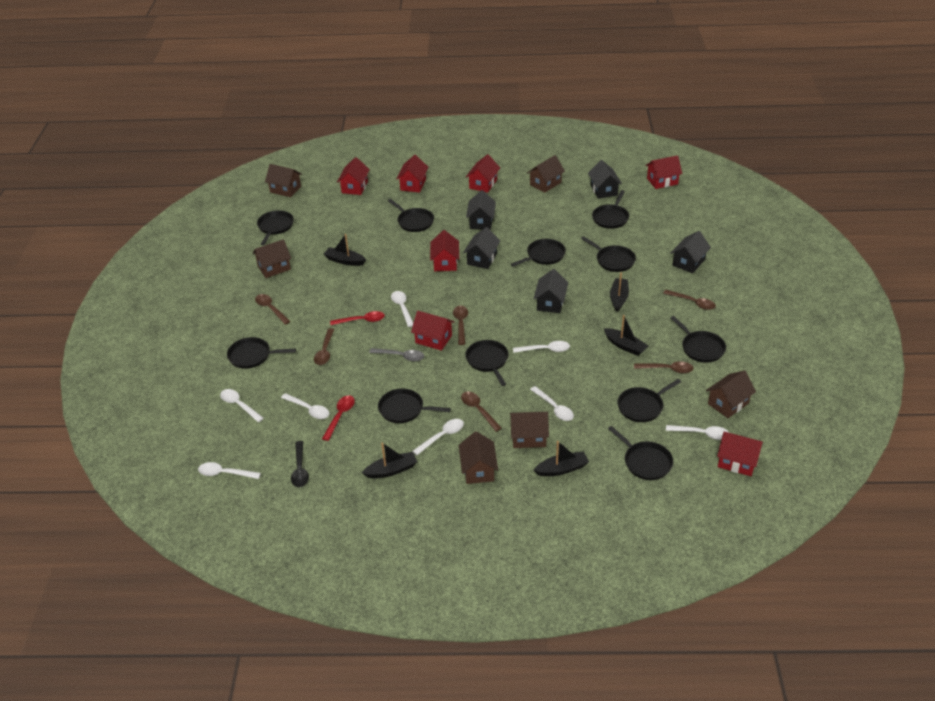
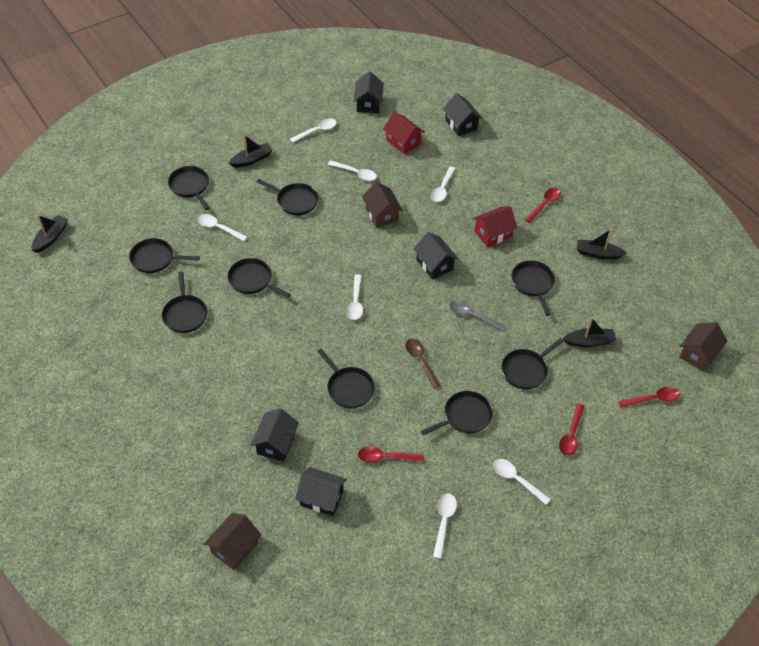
black boat: 5 -> 4
black pan: 11 -> 9
black spoon: 1 -> 0
brown house: 6 -> 3
brown spoon: 6 -> 1
red house: 7 -> 2
red spoon: 2 -> 4
white spoon: 8 -> 7

